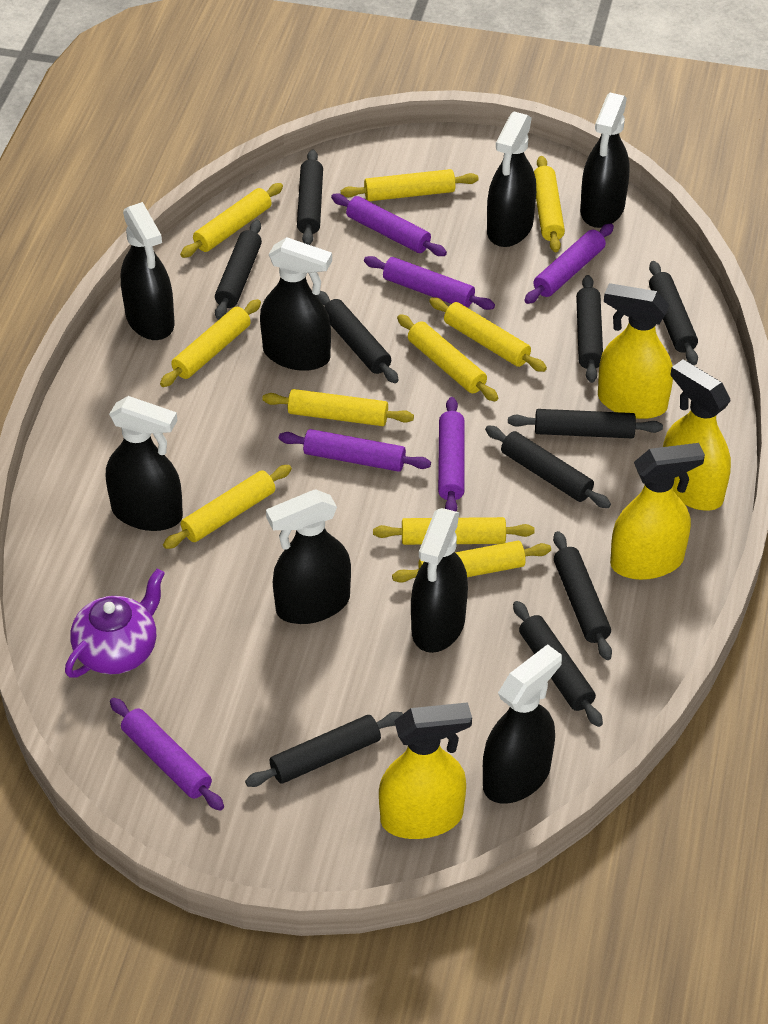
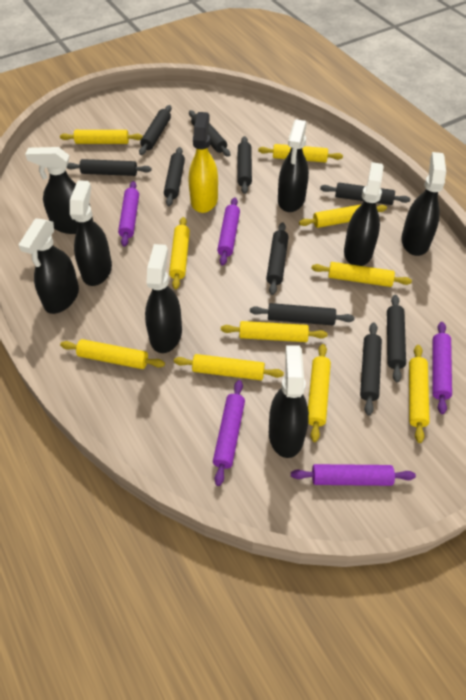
purple rolling pin: 6 -> 5
purple teapot: 1 -> 0
yellow spray bottle: 4 -> 1

